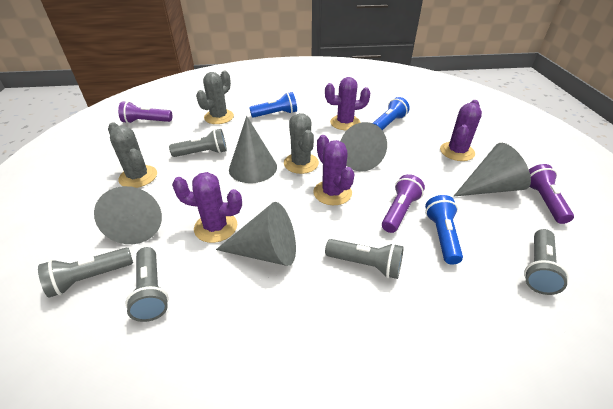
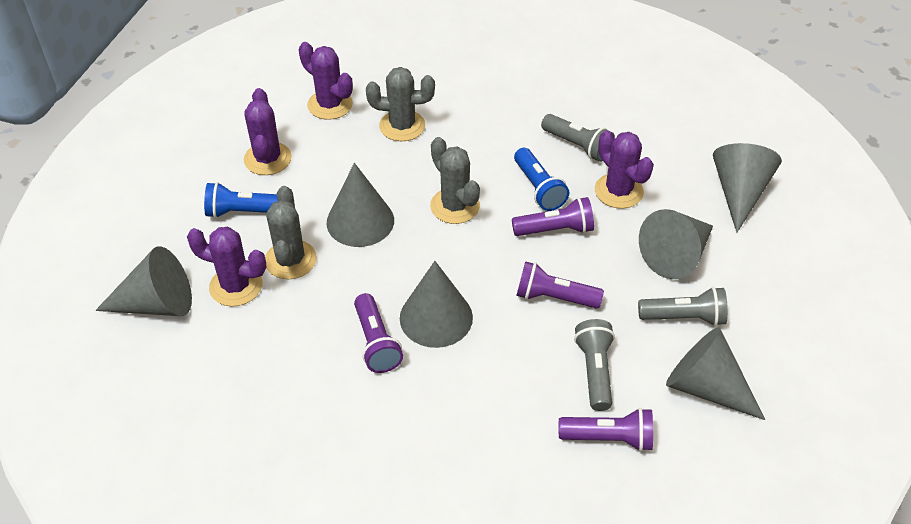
blue flashlight: 3 -> 2
grey cone: 5 -> 6
grey flashlight: 5 -> 3
purple flashlight: 3 -> 4

